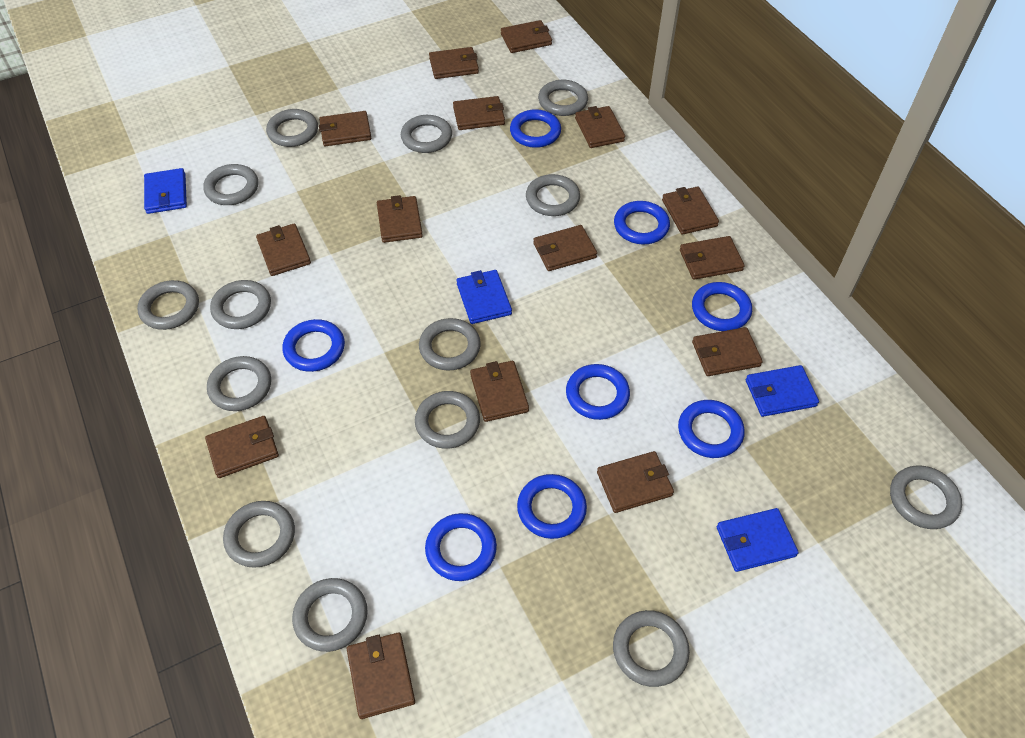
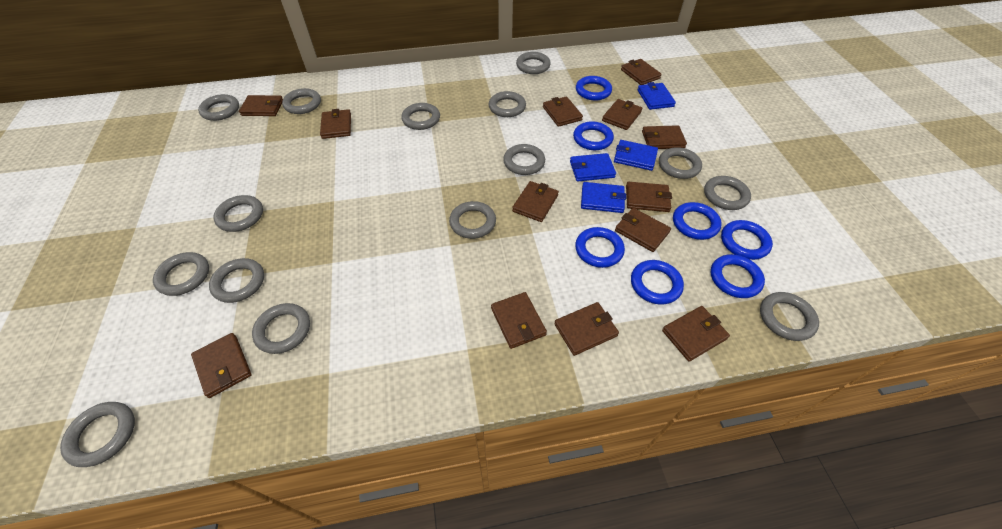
blue ring: 8 -> 7
brown wallet: 15 -> 13
grey ring: 14 -> 15

